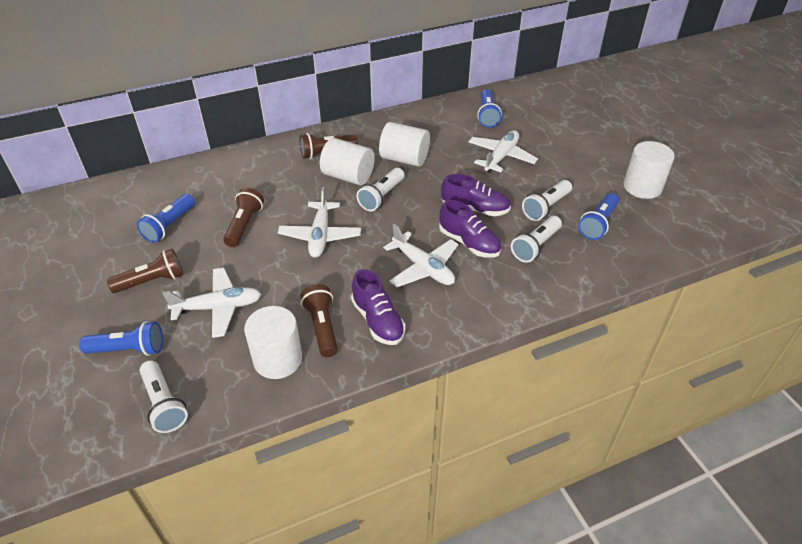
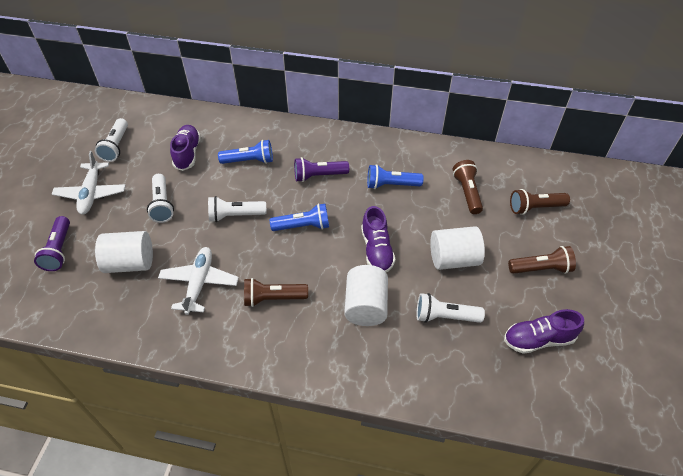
blue flashlight: 4 -> 3
purple flashlight: 0 -> 2
white cylinder: 4 -> 3
white plane: 4 -> 2

